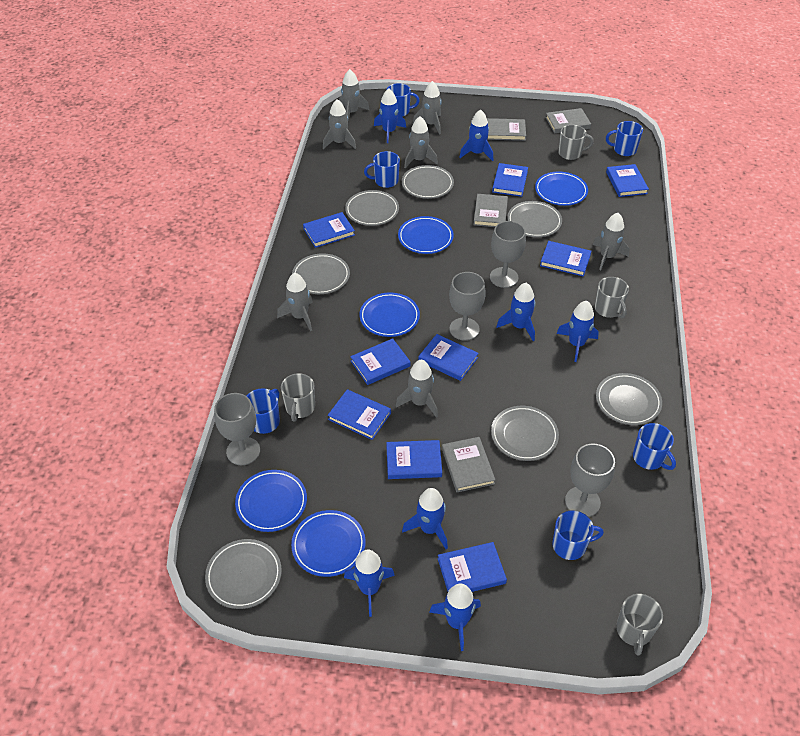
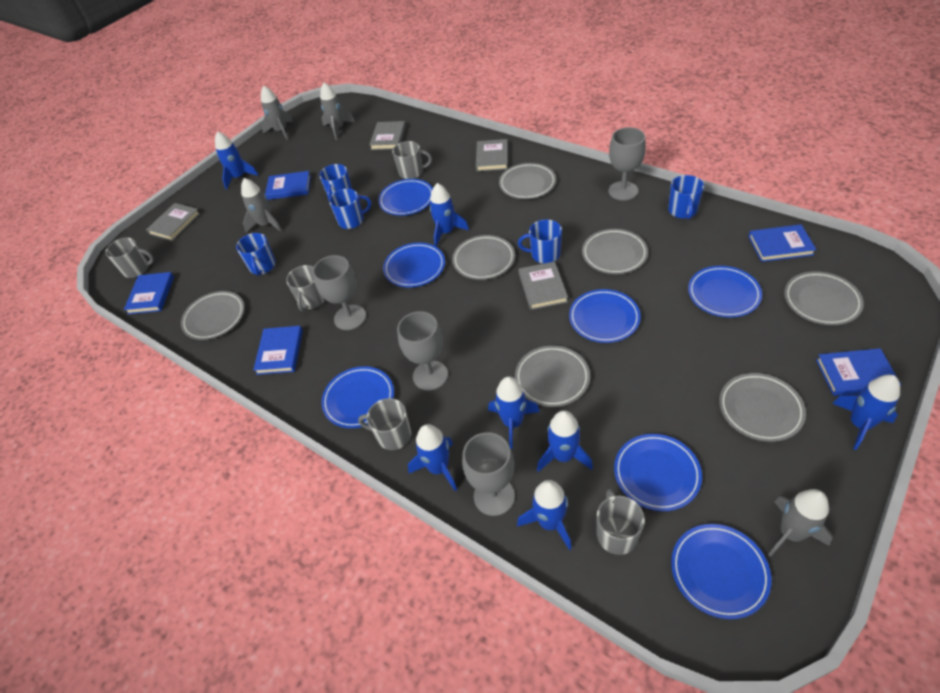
blue book: 9 -> 5
blue mug: 6 -> 5
blue plate: 5 -> 7
grey mug: 4 -> 5
grey rocket: 7 -> 4

